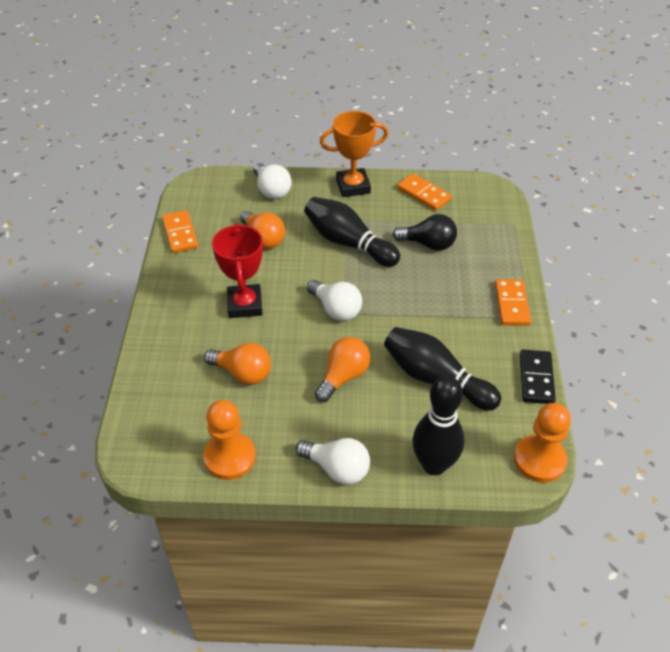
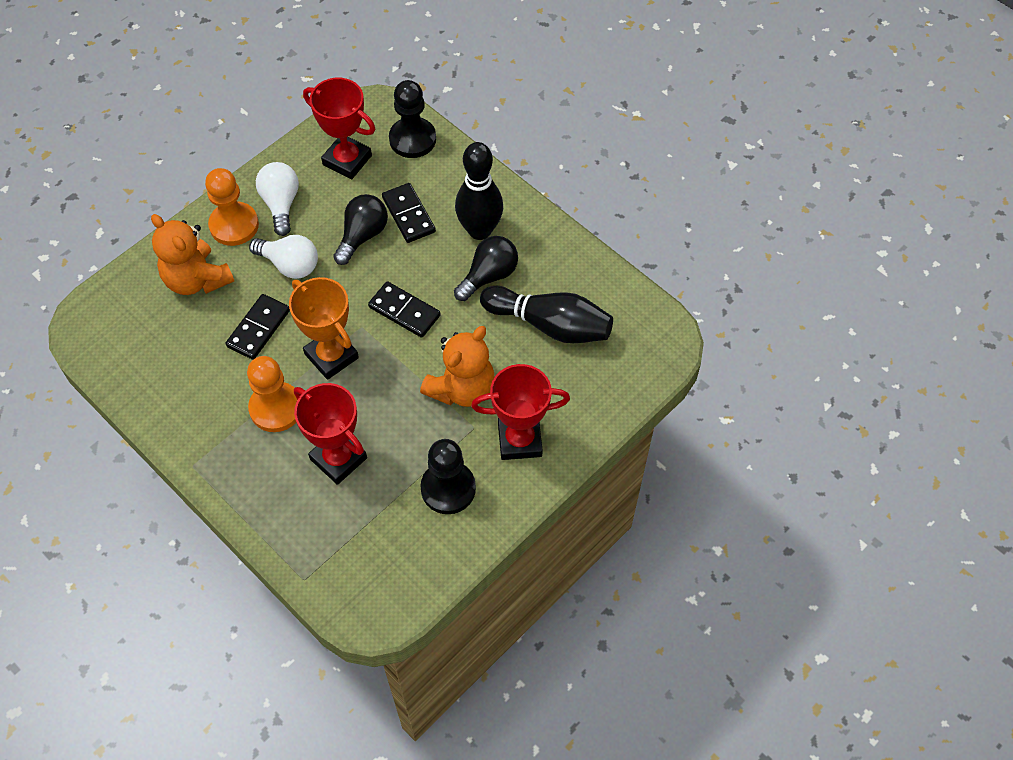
black bowling pin: 3 -> 2
black domino: 1 -> 3
black light bulb: 1 -> 2
black pawn: 0 -> 2
orange domino: 3 -> 0
orange light bulb: 3 -> 0
orange teddy bear: 0 -> 2
red trophy: 1 -> 3
white light bulb: 3 -> 2

